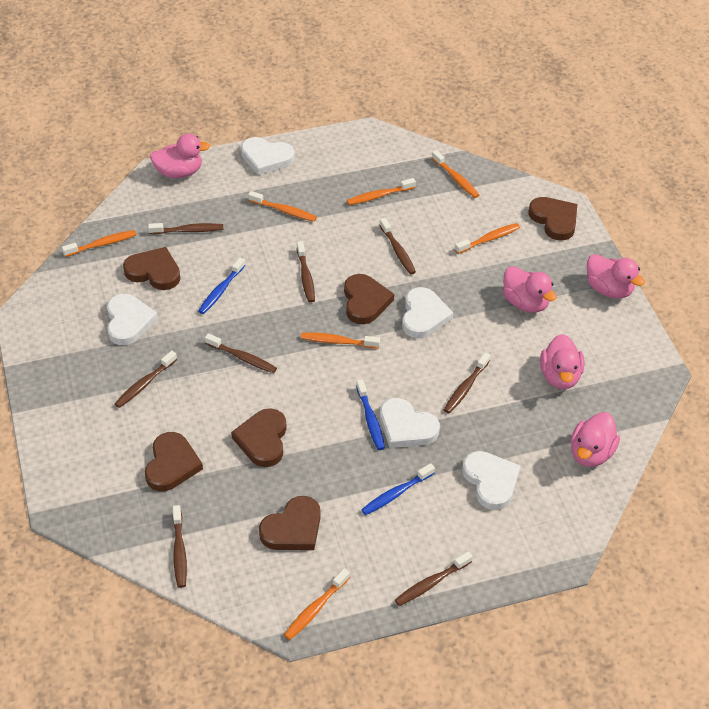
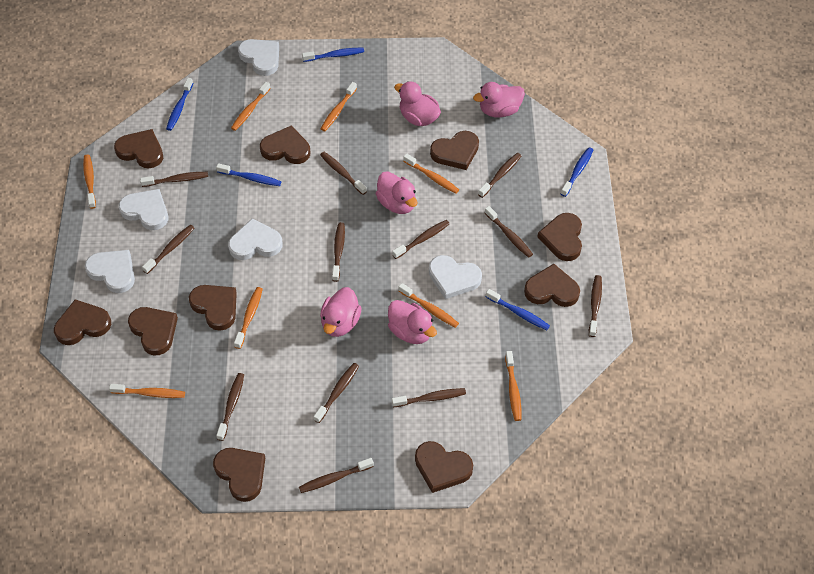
blue toothbrush: 3 -> 5
brown heart: 6 -> 10
brown toothbrush: 8 -> 12
orange toothbrush: 7 -> 8

